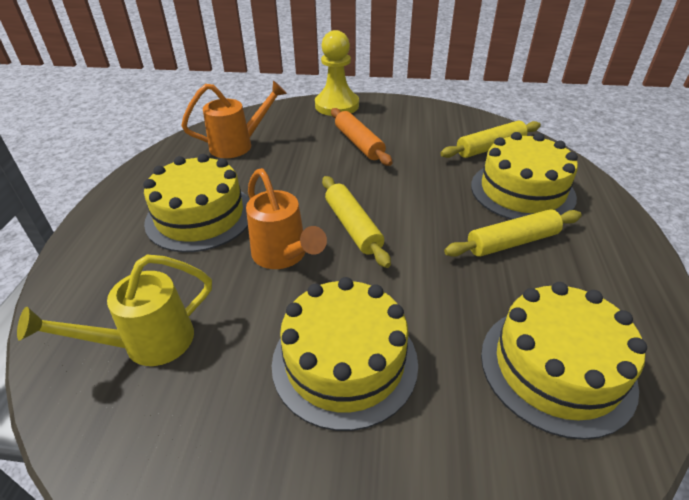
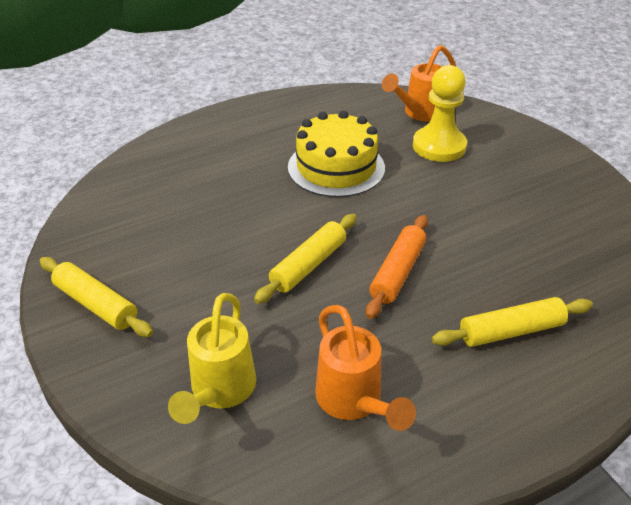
yellow cake: 4 -> 1

